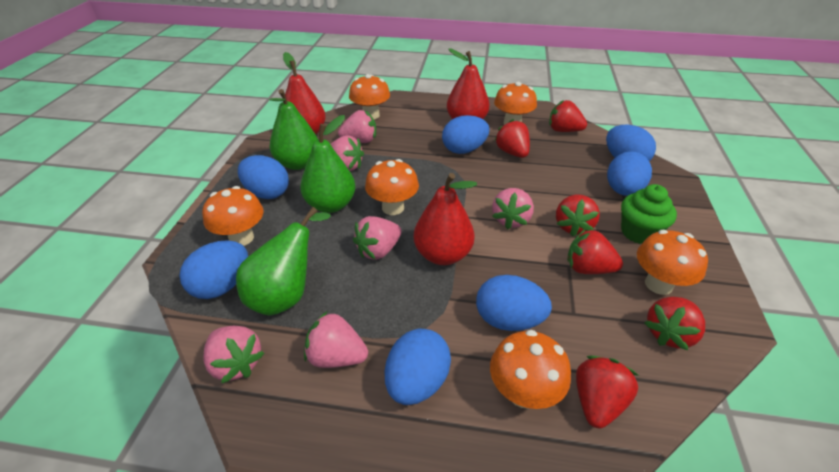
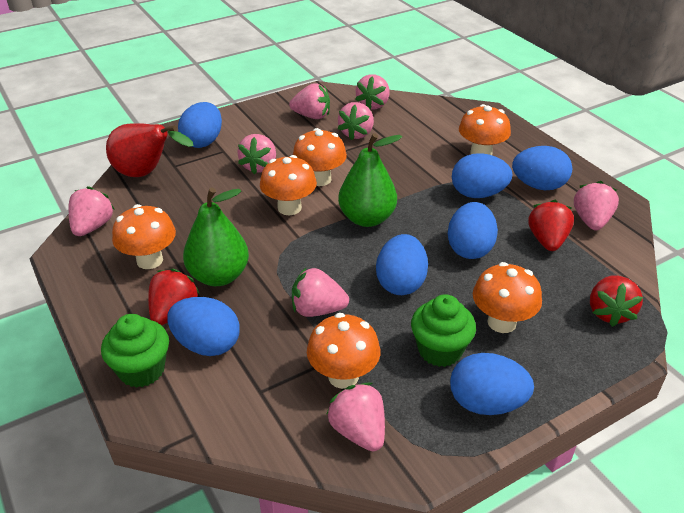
green cupcake: 1 -> 2
green pear: 3 -> 2
pink strawberry: 6 -> 8
red pear: 3 -> 1
red strawberry: 6 -> 3

